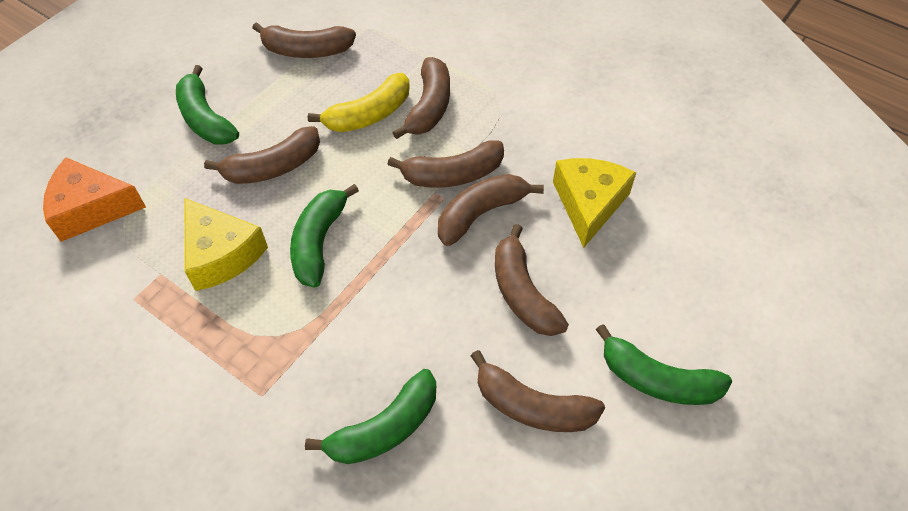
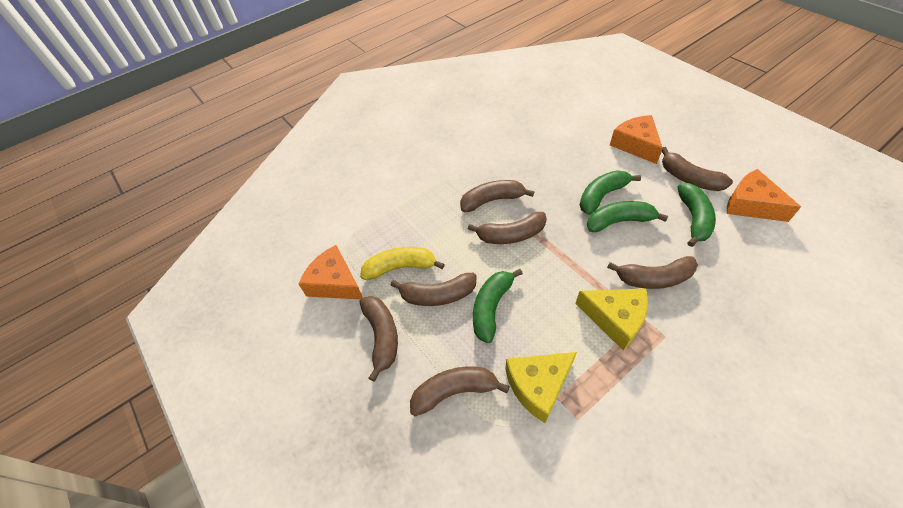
orange cheese: 1 -> 3

